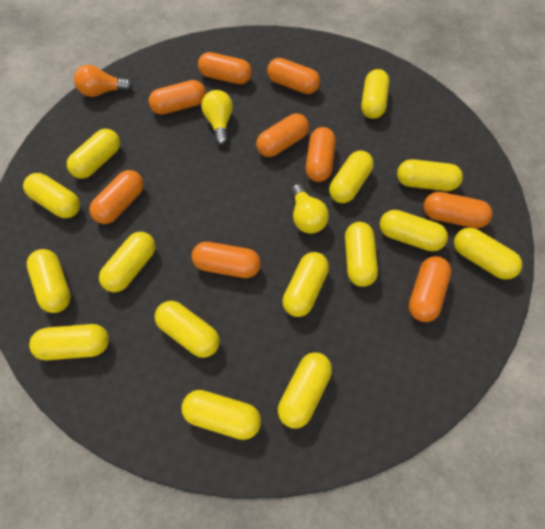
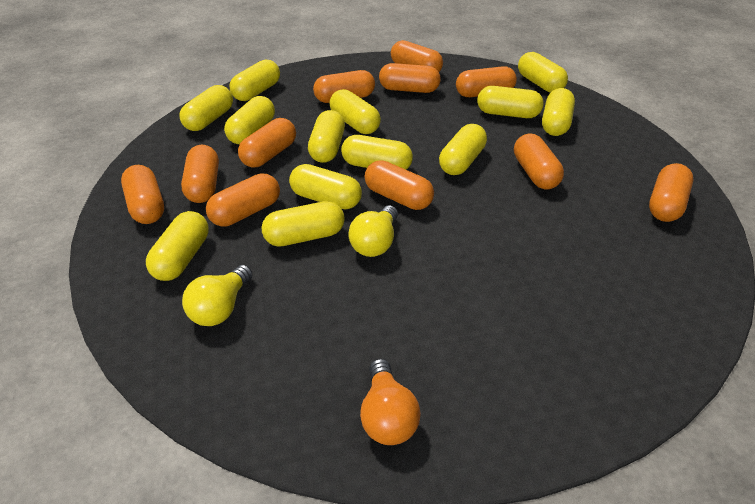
orange capsule: 9 -> 11
yellow capsule: 15 -> 13

